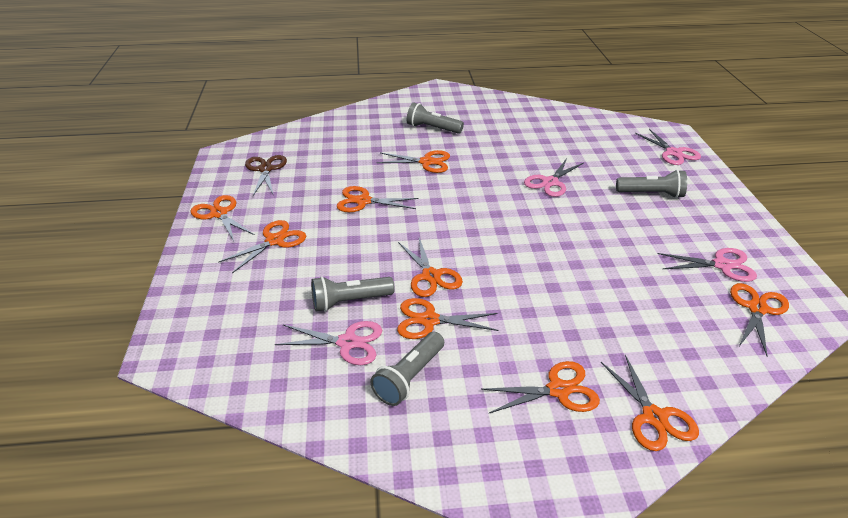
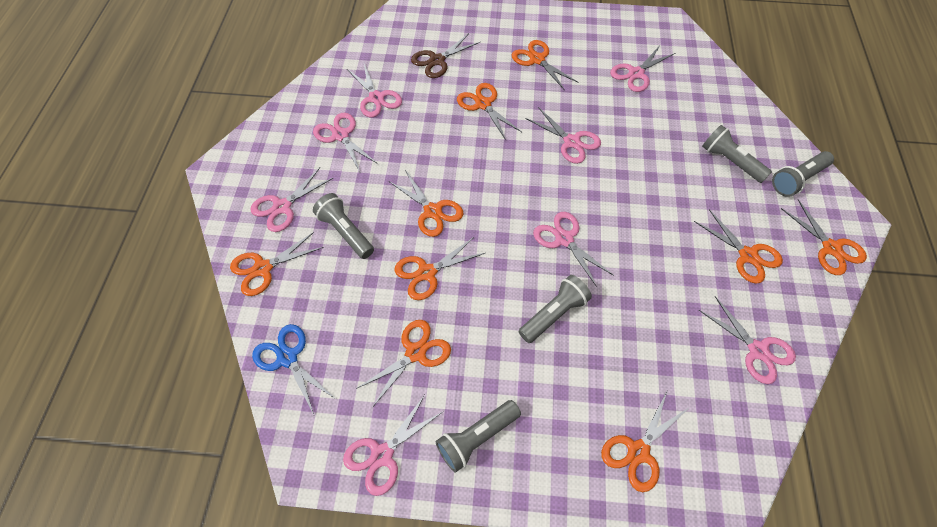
blue scissors: 0 -> 1
grey flashlight: 4 -> 5
pink scissors: 4 -> 8

